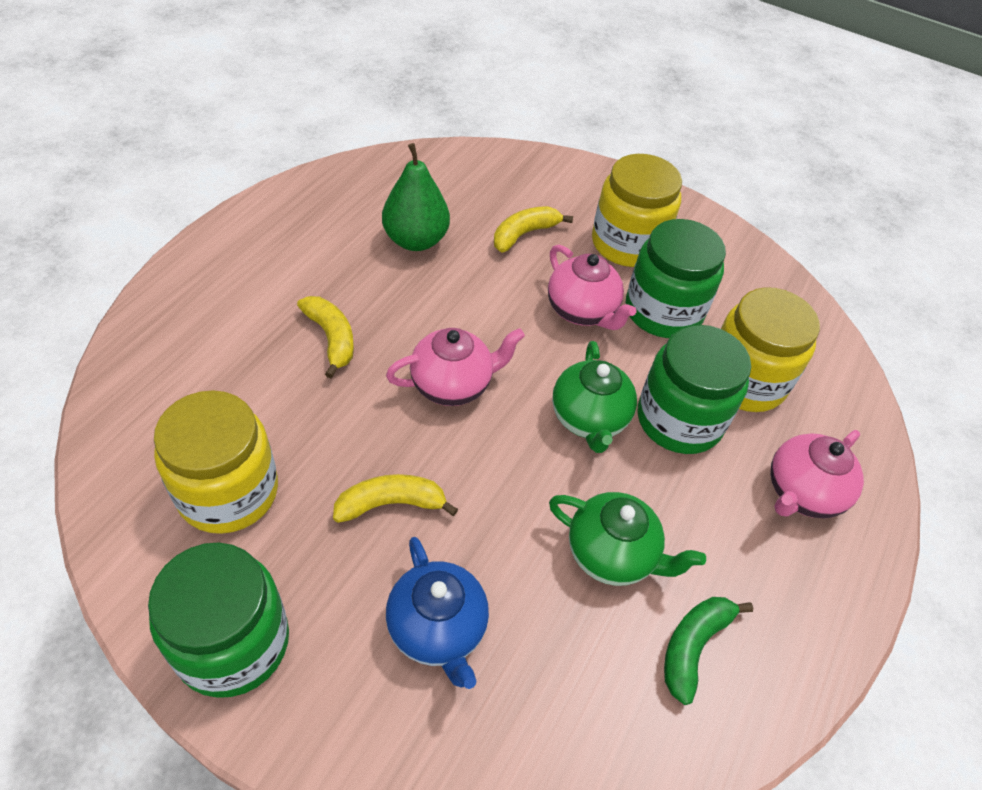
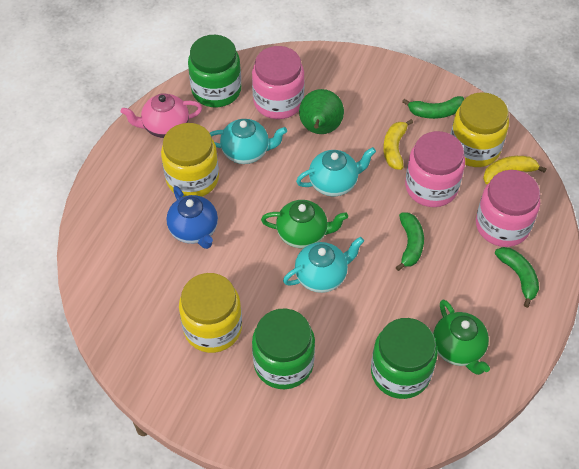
green banana: 1 -> 3
pink jar: 0 -> 3
pink teapot: 3 -> 1
turquoise teapot: 0 -> 3
yellow banana: 3 -> 2

